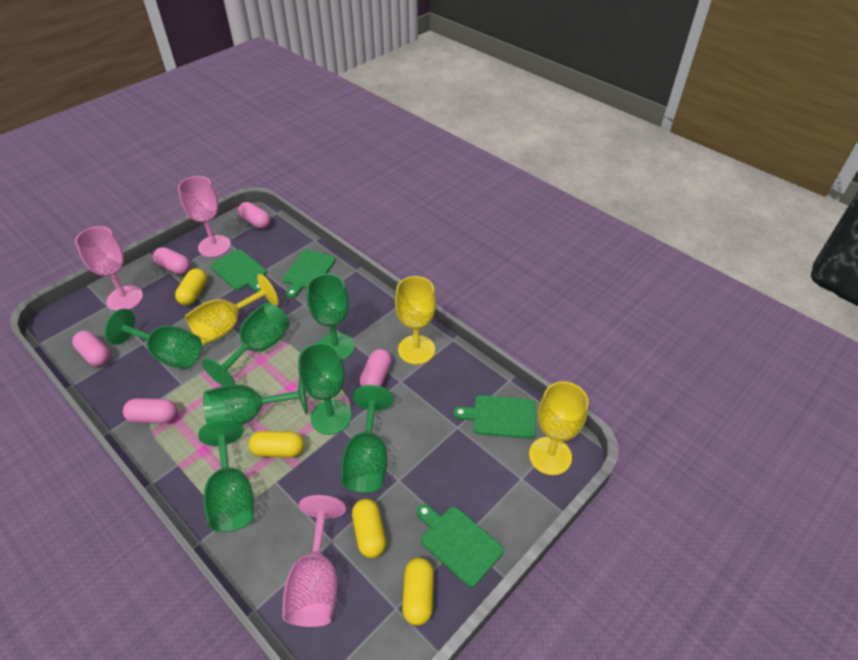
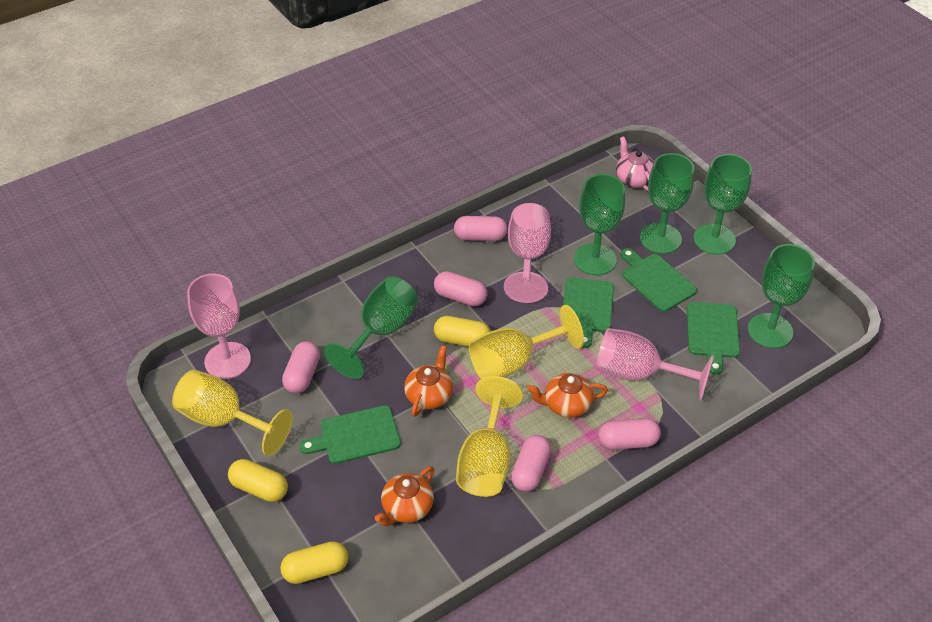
green goblet: 7 -> 5
orange teapot: 0 -> 3
pink teapot: 0 -> 1
yellow capsule: 4 -> 3

